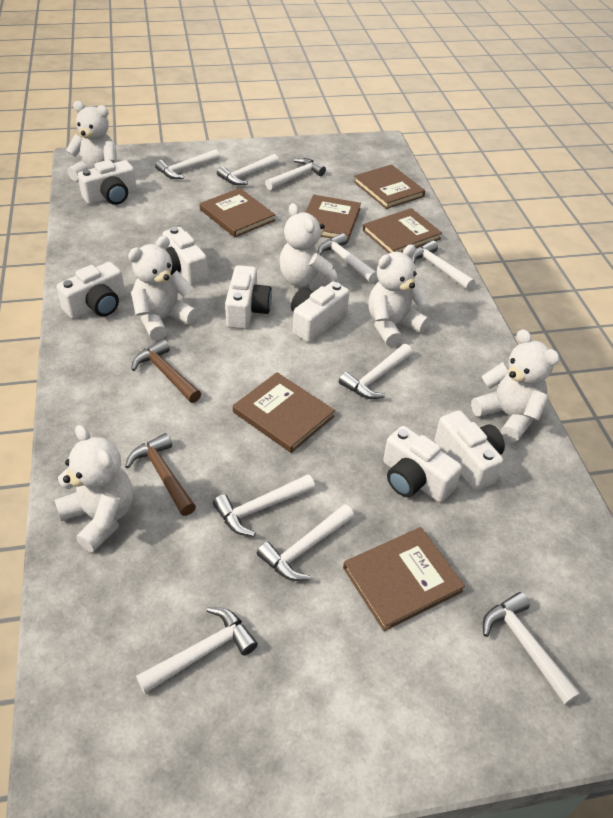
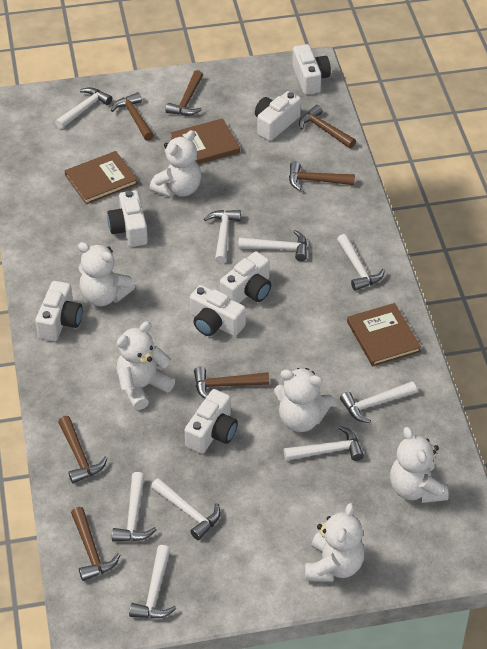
brown book: 6 -> 3
brown hammer: 2 -> 7
white hammer: 10 -> 9

